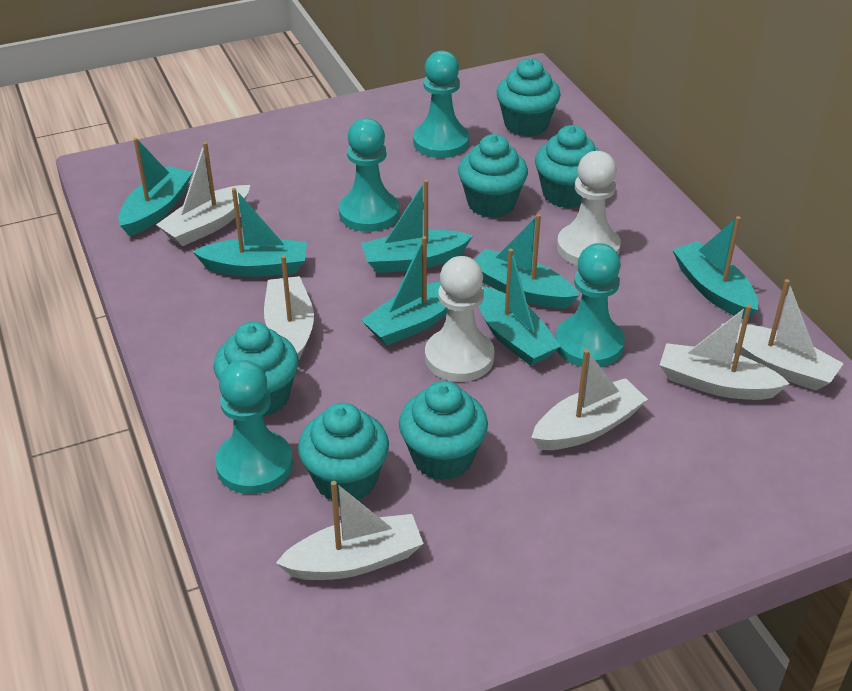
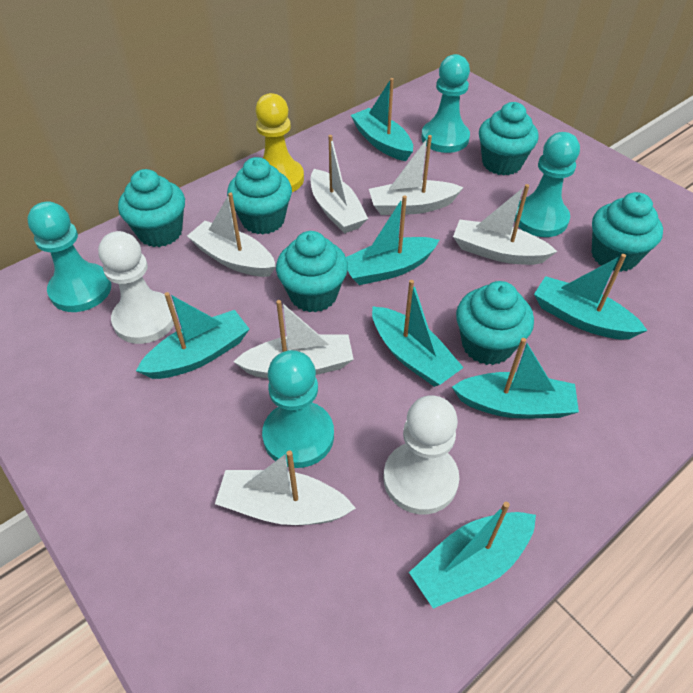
yellow pawn: 0 -> 1

